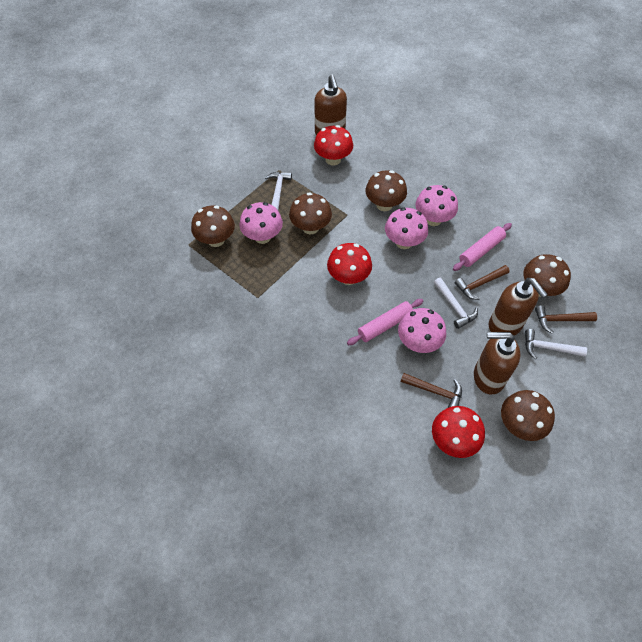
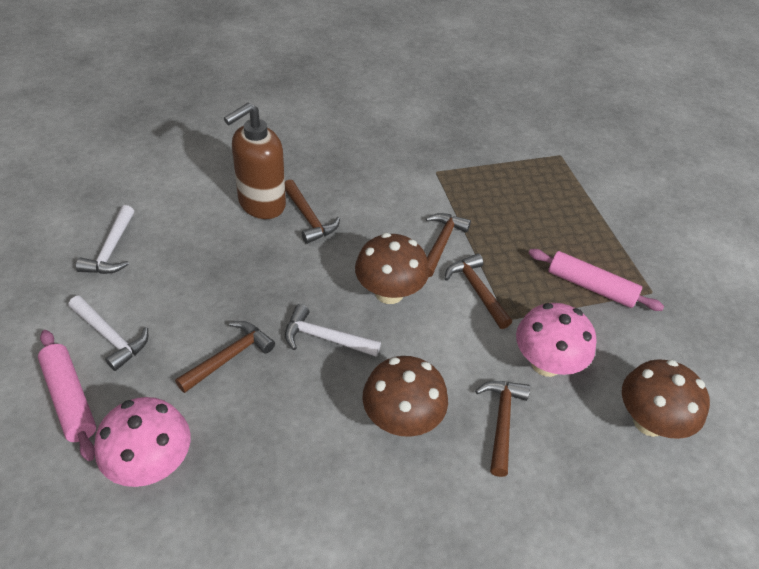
brown hammer: 3 -> 5
brown mushroom: 5 -> 3
brown soap dispenser: 3 -> 1
pink mushroom: 4 -> 2
red mushroom: 3 -> 0

